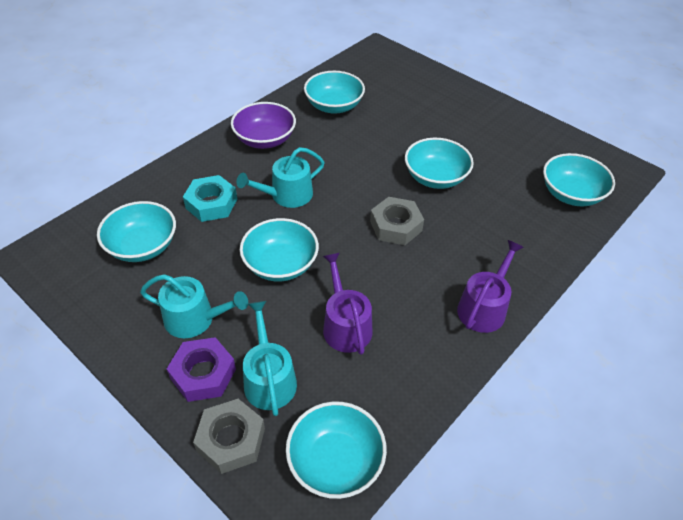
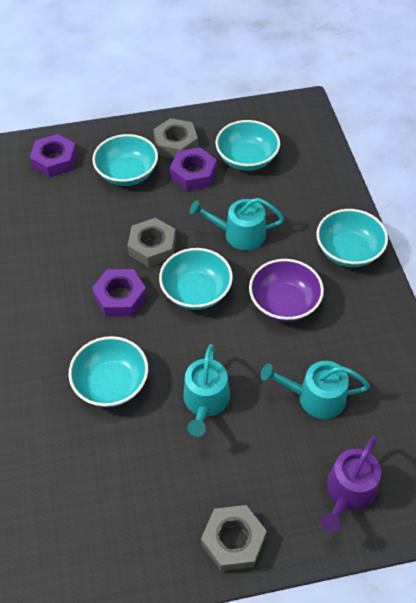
grey nut: 2 -> 3
purple nut: 1 -> 3
purple watering can: 2 -> 1
turquoise bowl: 6 -> 5
turquoise nut: 1 -> 0

